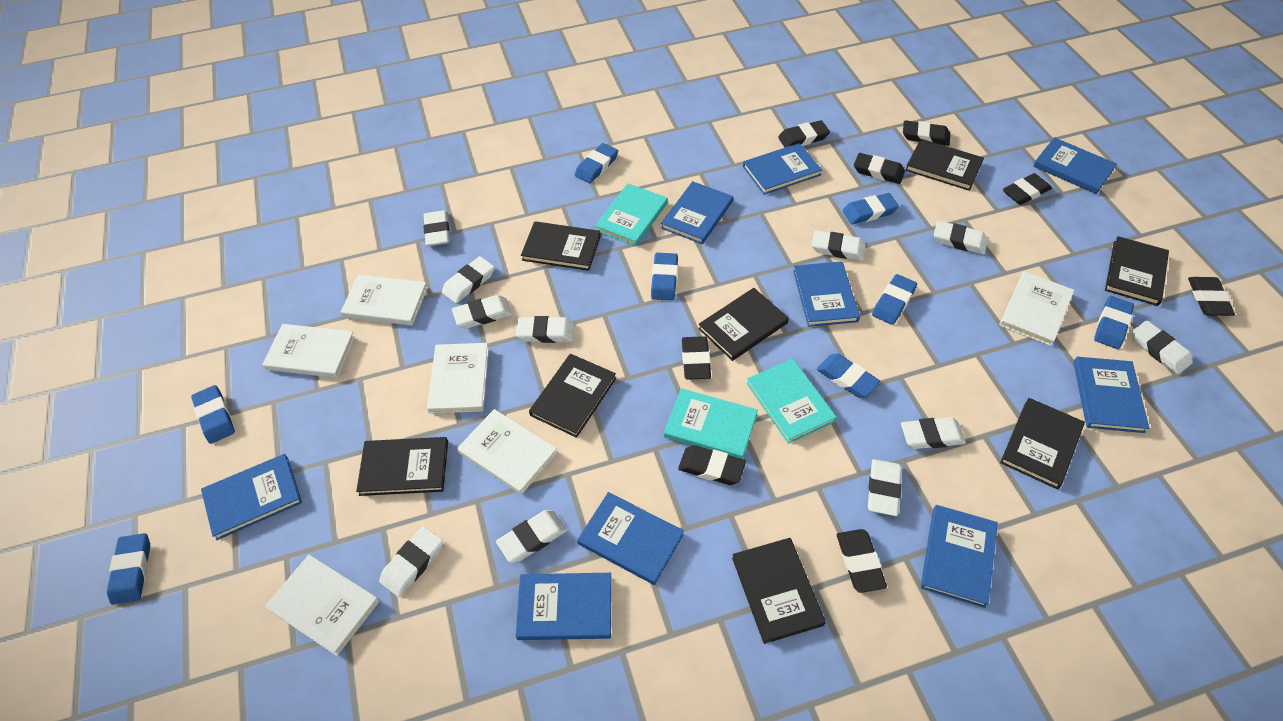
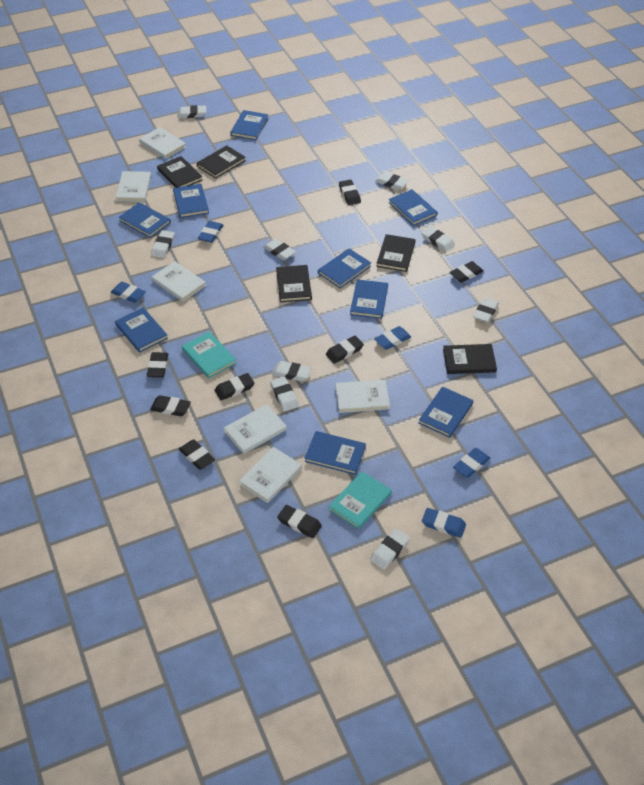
black book: 8 -> 5
blue eraser: 8 -> 5
turquoise book: 3 -> 2
white eraser: 11 -> 9

